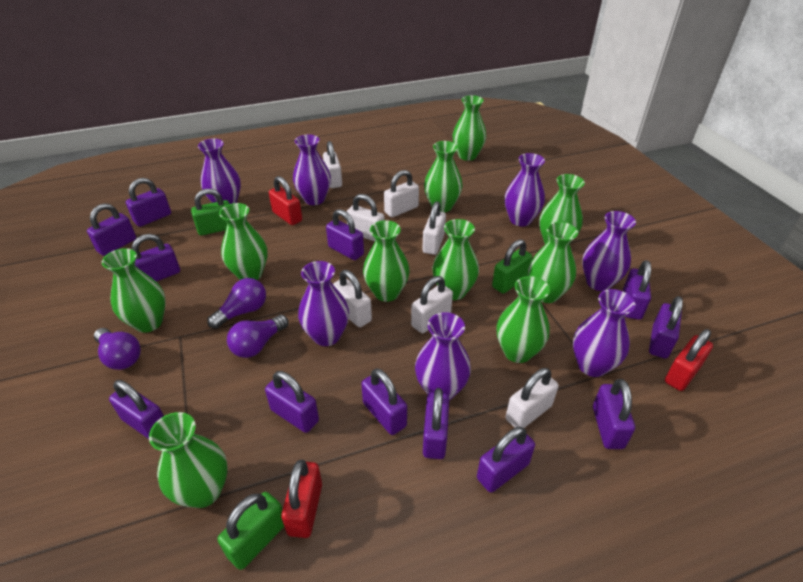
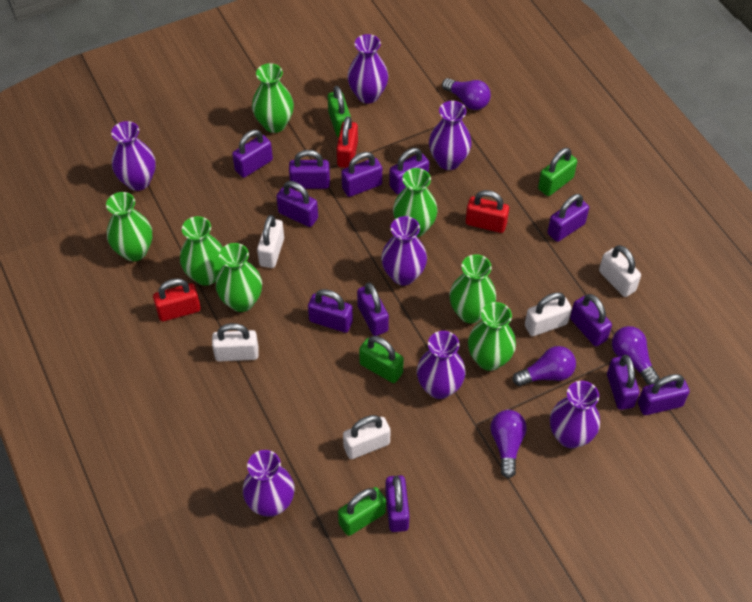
green padlock: 3 -> 4
green vase: 10 -> 7
purple light bulb: 3 -> 4
white padlock: 7 -> 5

